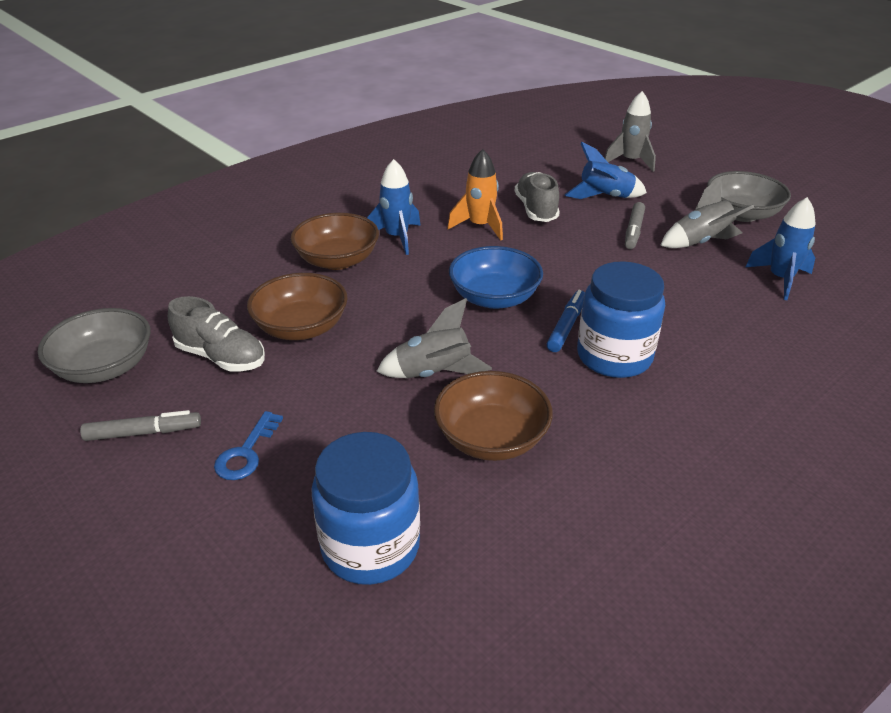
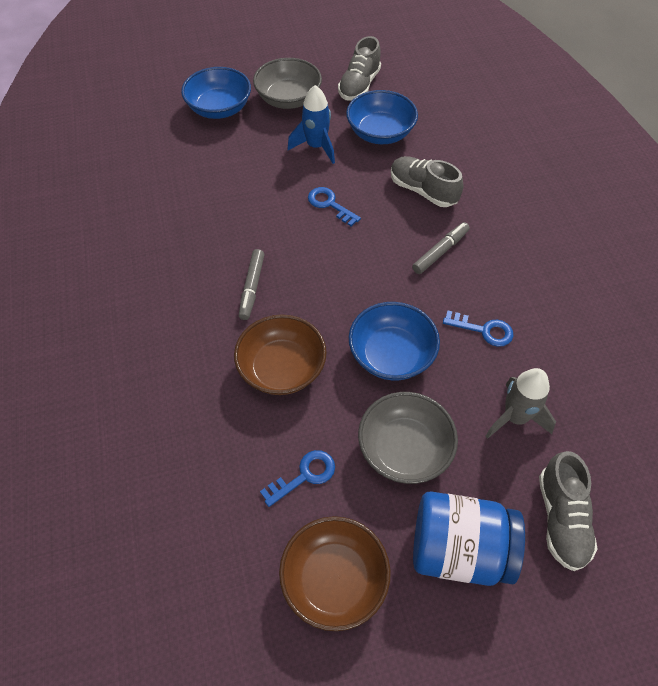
blue bowl: 1 -> 3
blue jar: 2 -> 1
blue key: 1 -> 3
blue marker: 1 -> 0
blue rocket: 3 -> 1
brown bowl: 3 -> 2
grey rocket: 3 -> 1
grey shoe: 2 -> 3
orange rocket: 1 -> 0

